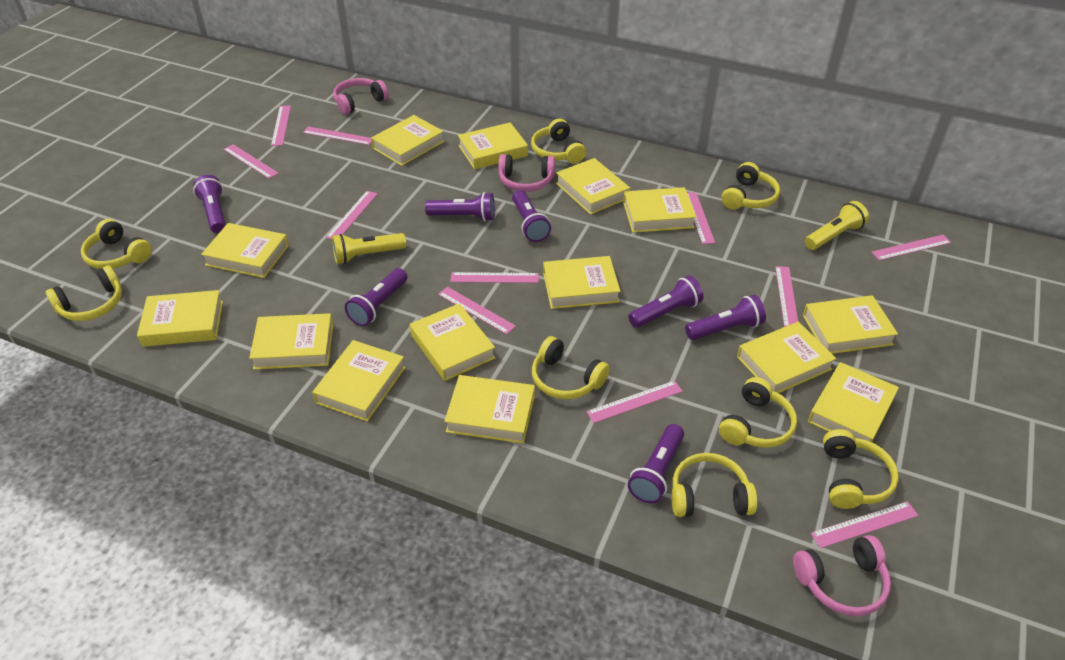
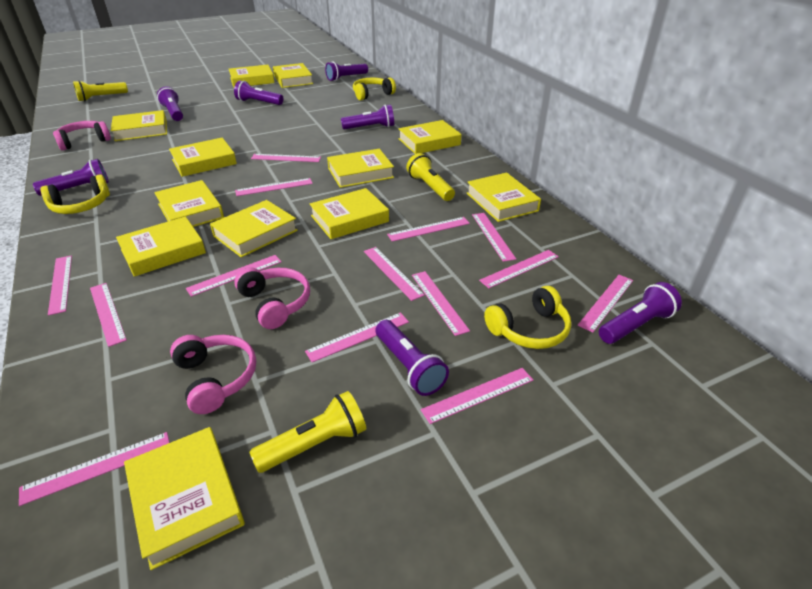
pink ruler: 11 -> 14
yellow book: 14 -> 12
yellow flashlight: 2 -> 3
yellow headphones: 8 -> 3

